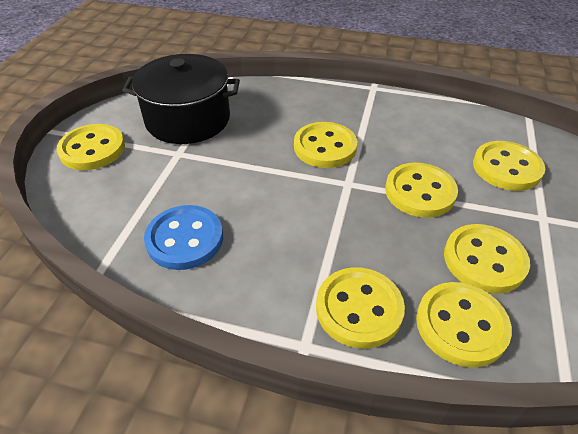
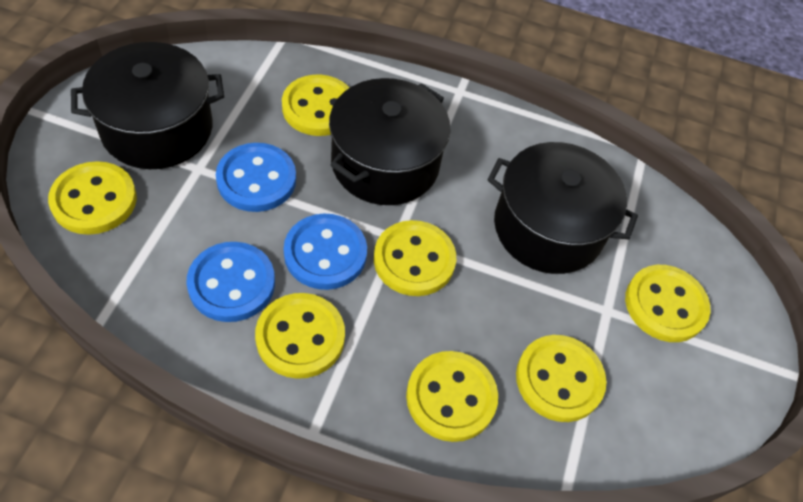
black pot: 1 -> 3
blue button: 1 -> 3

